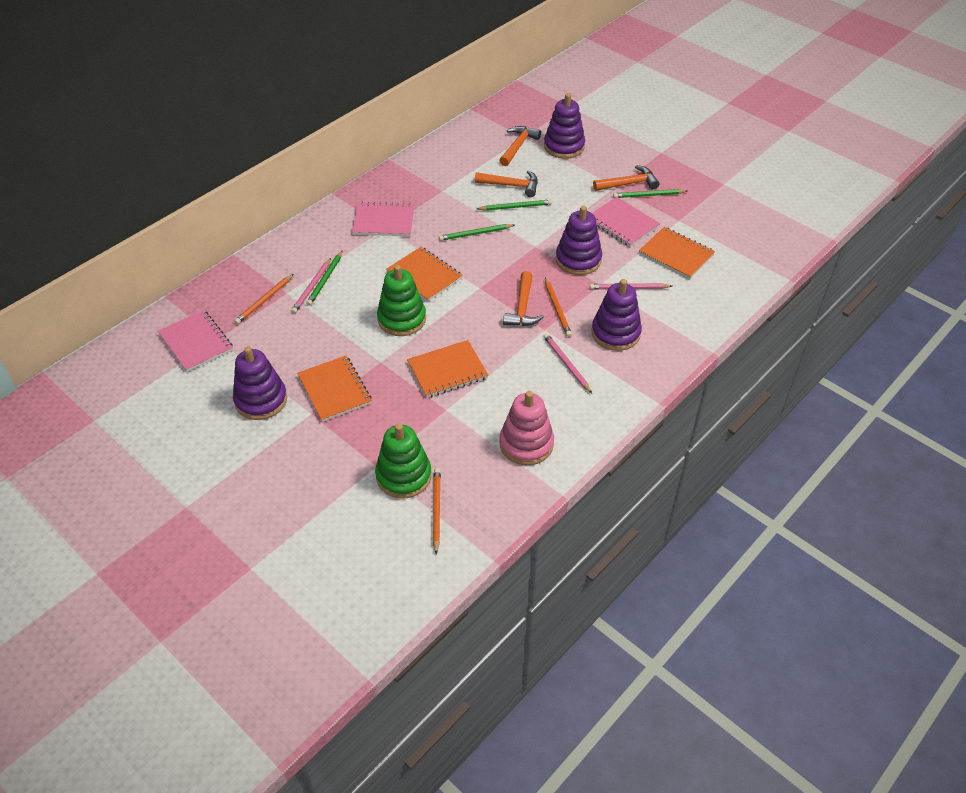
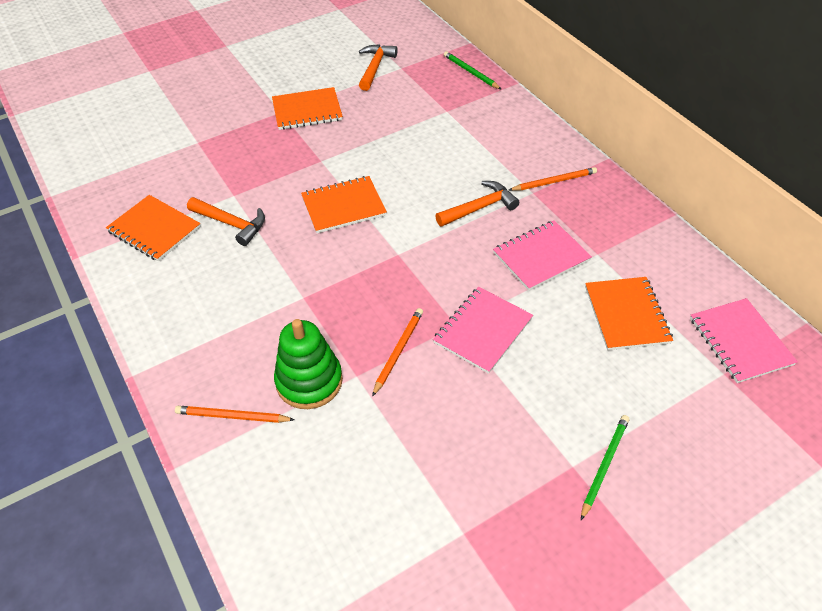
green pencil: 4 -> 2
green stacking toy: 2 -> 1
orange hammer: 4 -> 3
pink pencil: 3 -> 0
pink stacking toy: 1 -> 0
purple stacking toy: 4 -> 0

